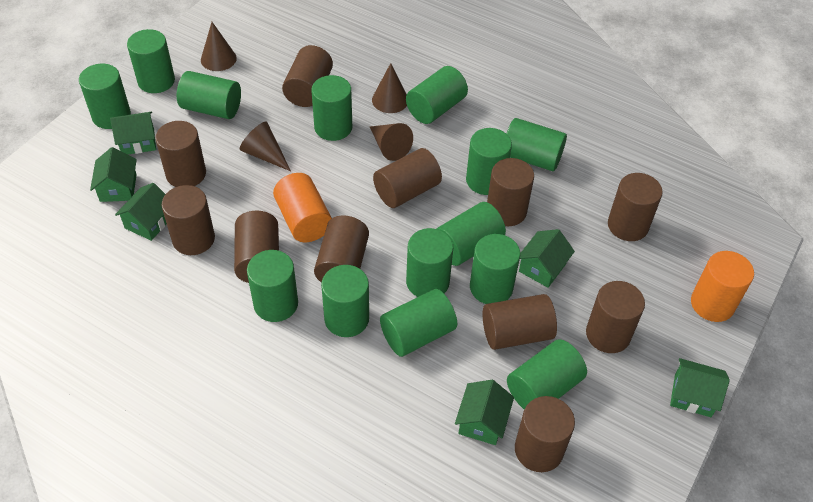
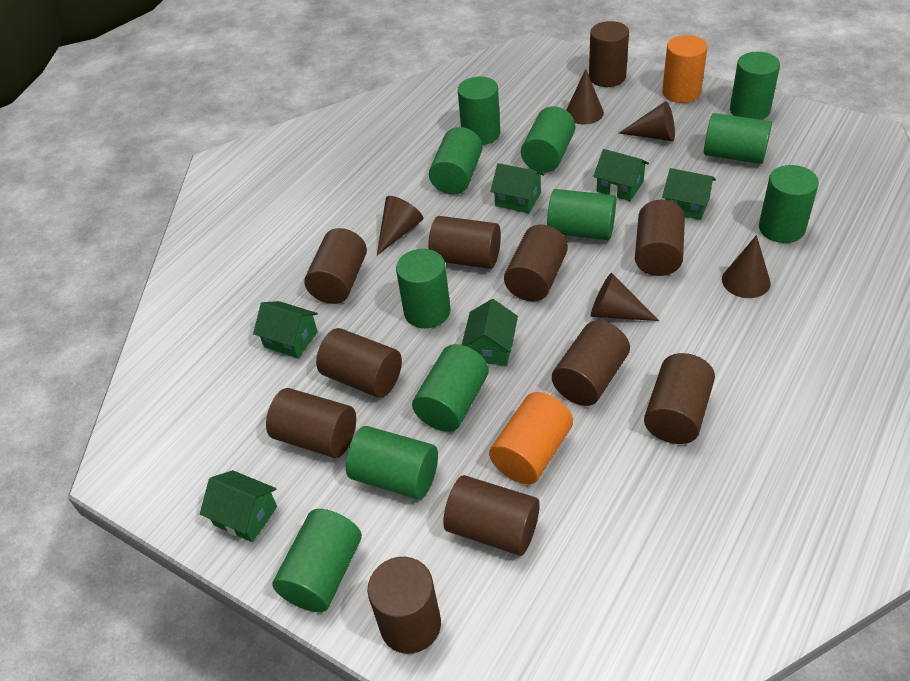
brown cone: 4 -> 5
green cylinder: 14 -> 11

